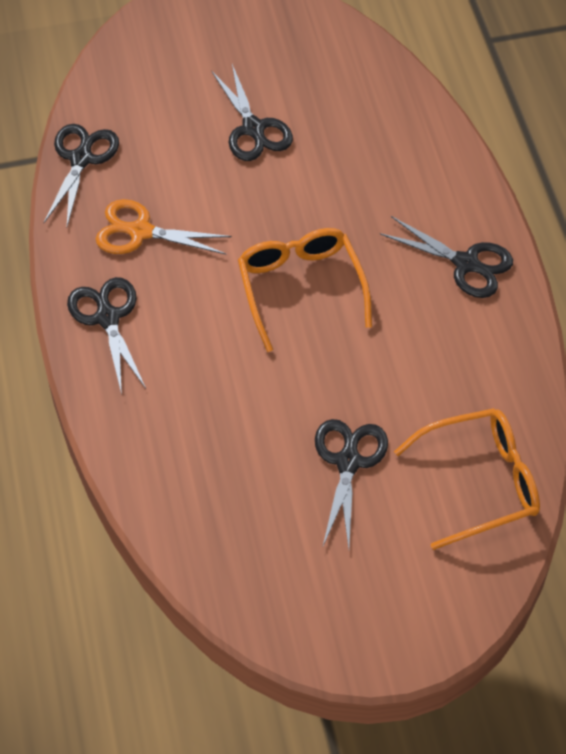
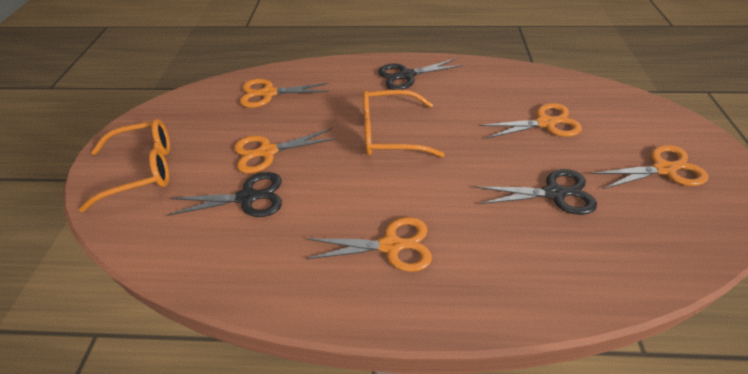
black scissors: 5 -> 3
orange scissors: 1 -> 5

